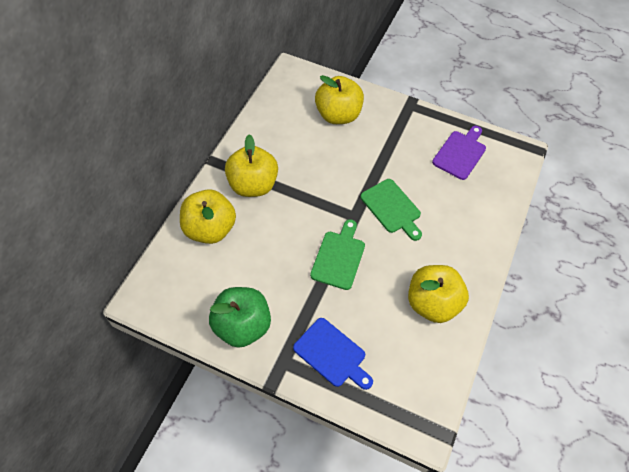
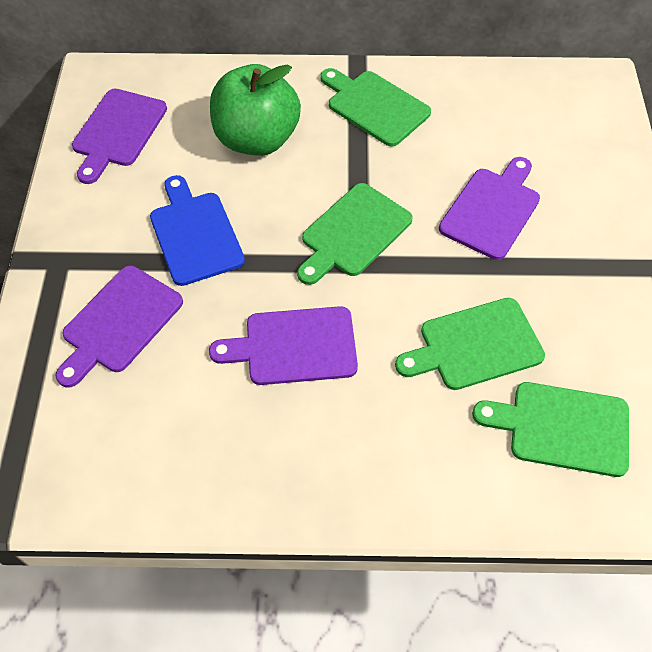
green cutting board: 2 -> 4
purple cutting board: 1 -> 4
yellow apple: 4 -> 0

